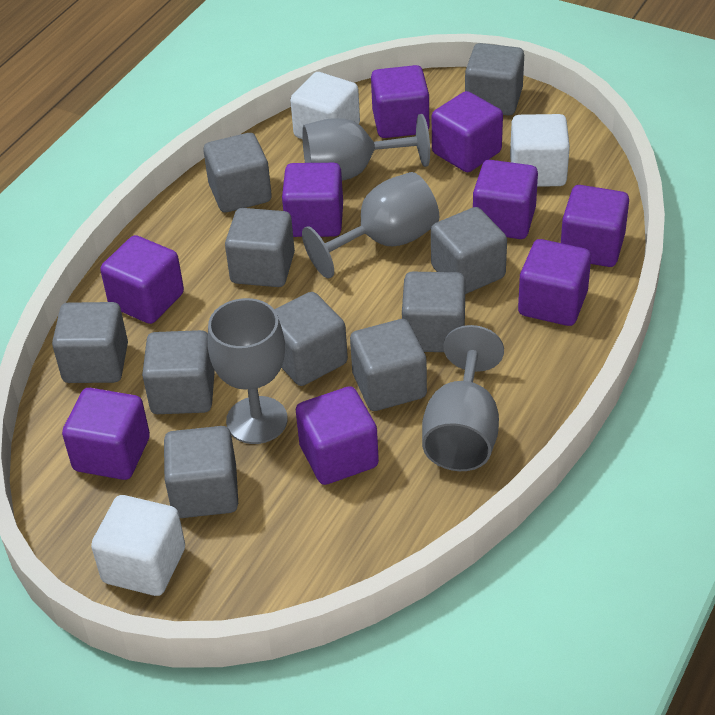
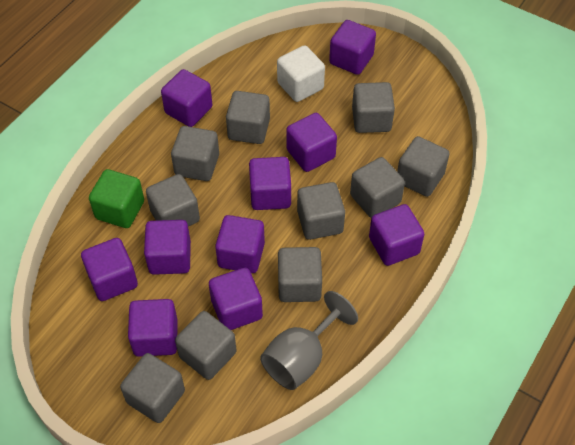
green cube: 0 -> 1
grey goblet: 4 -> 1
purple cube: 9 -> 10
white cube: 3 -> 1

